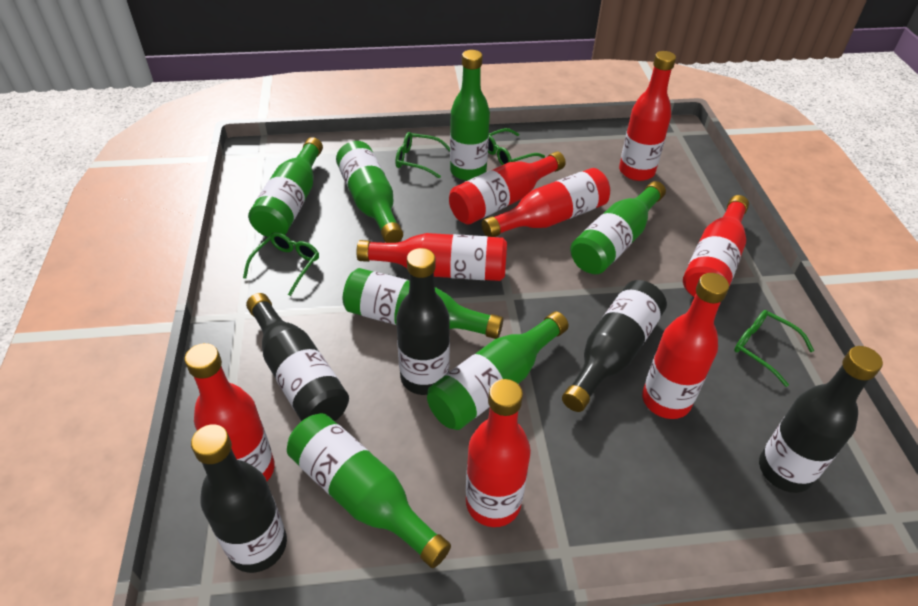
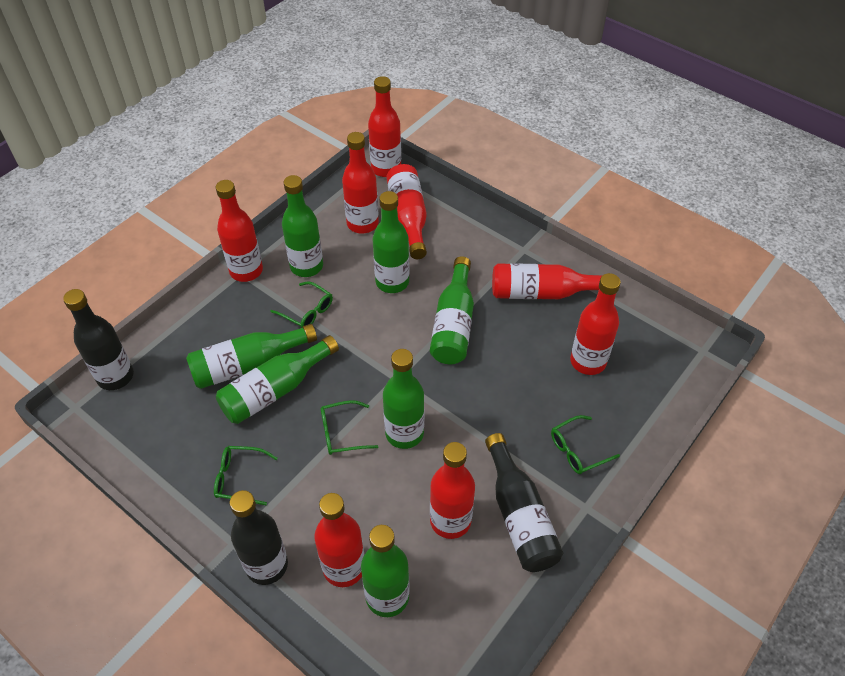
black bottle: 5 -> 3

